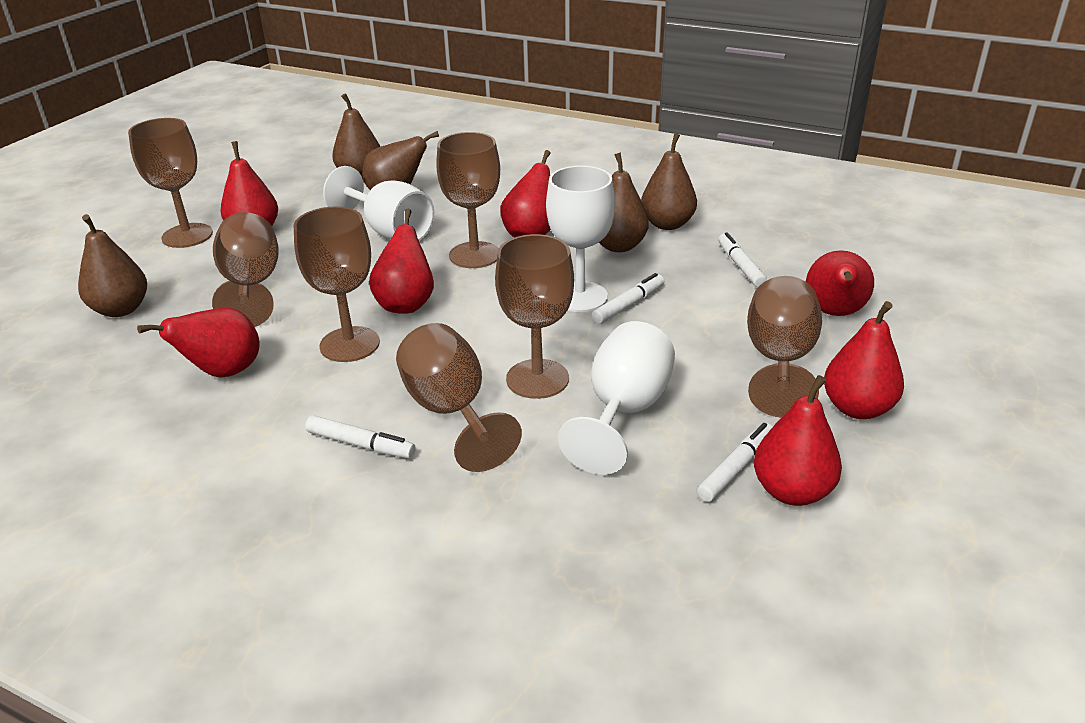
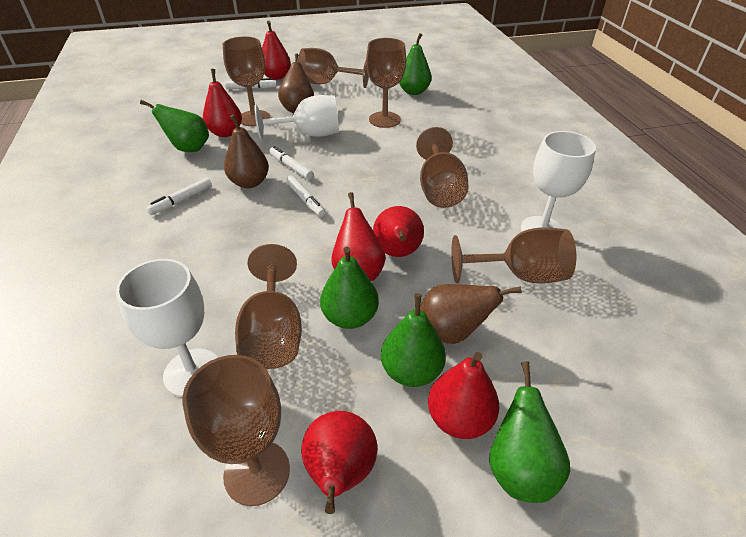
brown pear: 5 -> 3
green pear: 0 -> 5
red pear: 7 -> 6

